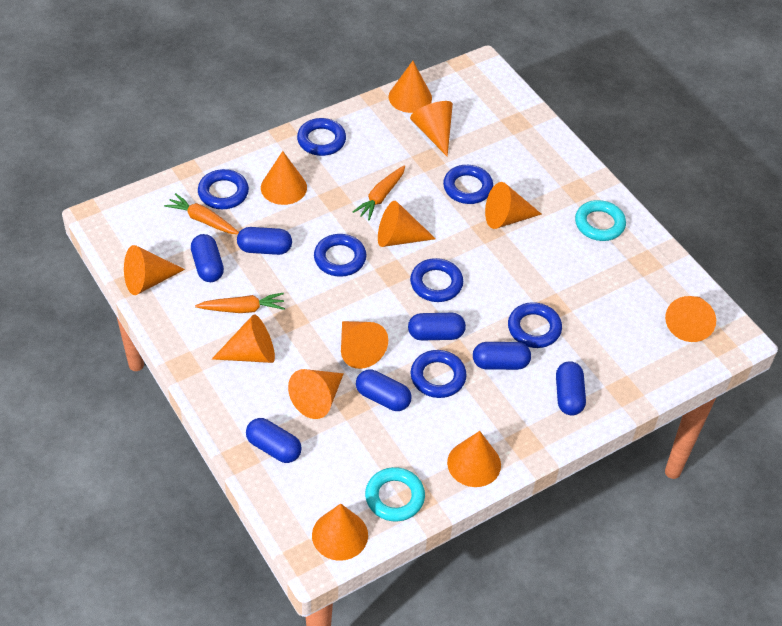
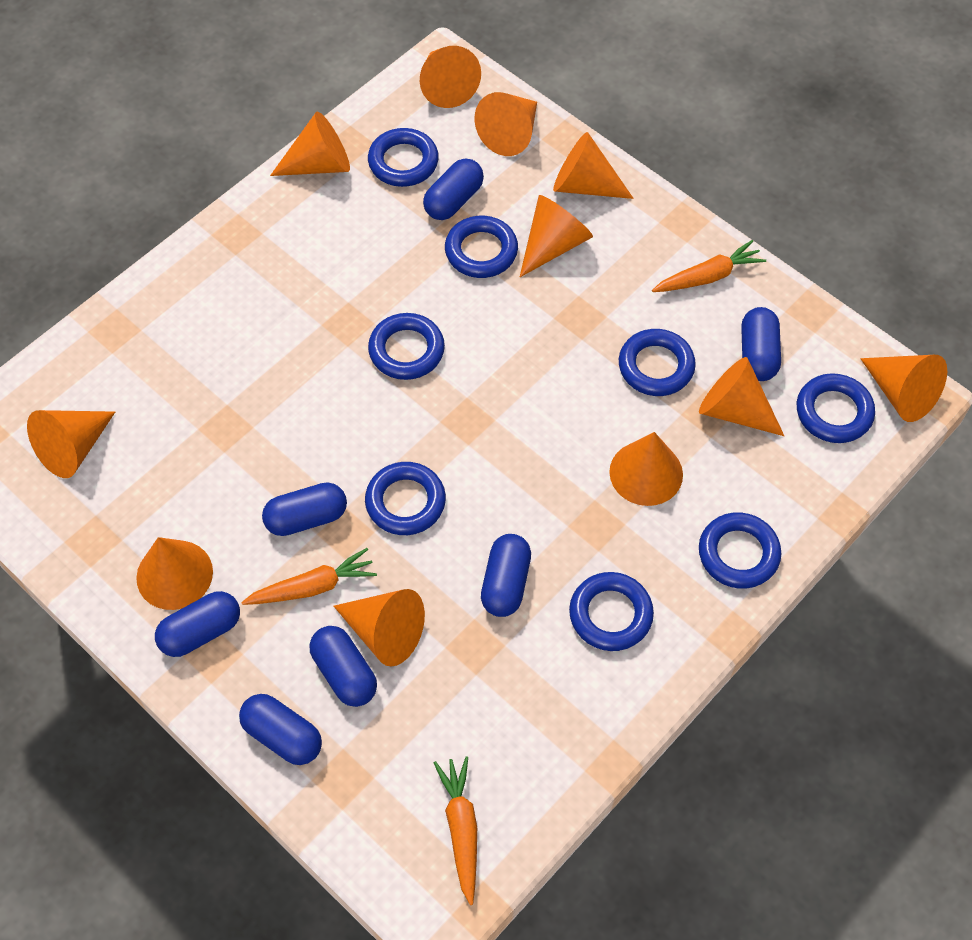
blue ring: 7 -> 8
orange cone: 12 -> 11
turquoise ring: 2 -> 0

